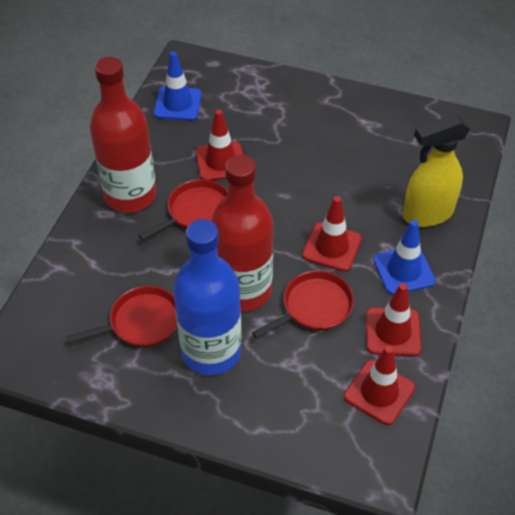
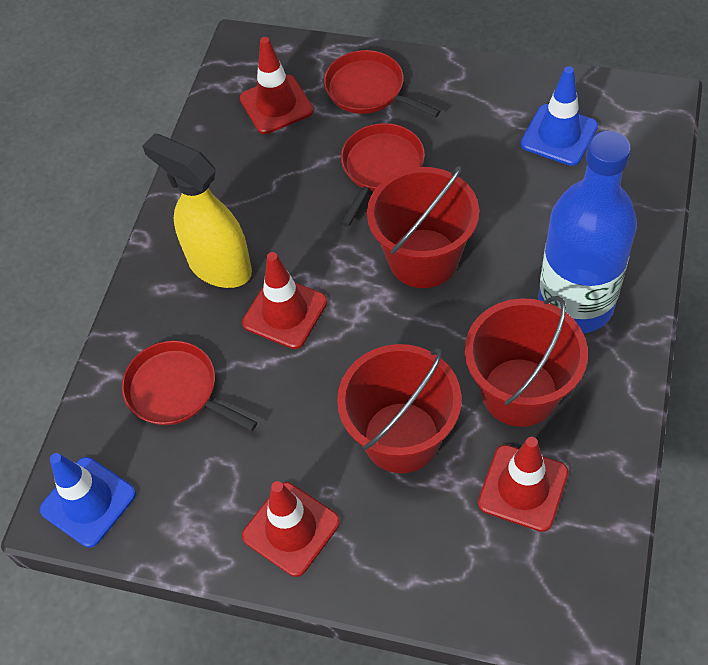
red bottle: 2 -> 0
red bucket: 0 -> 3

